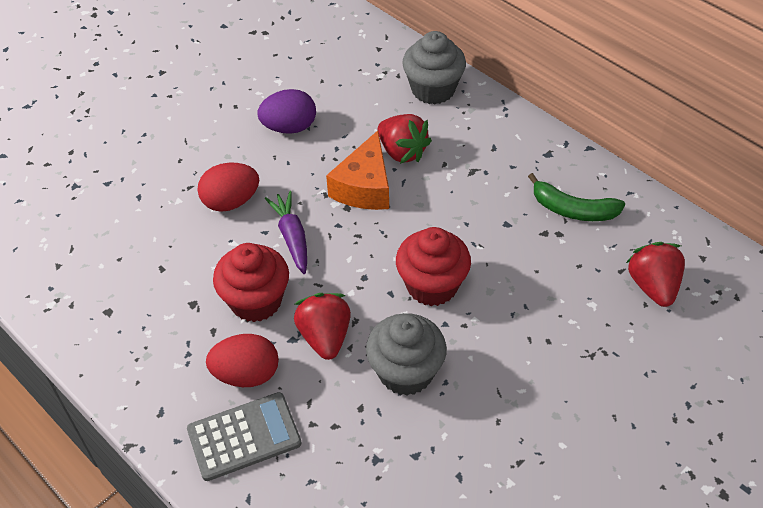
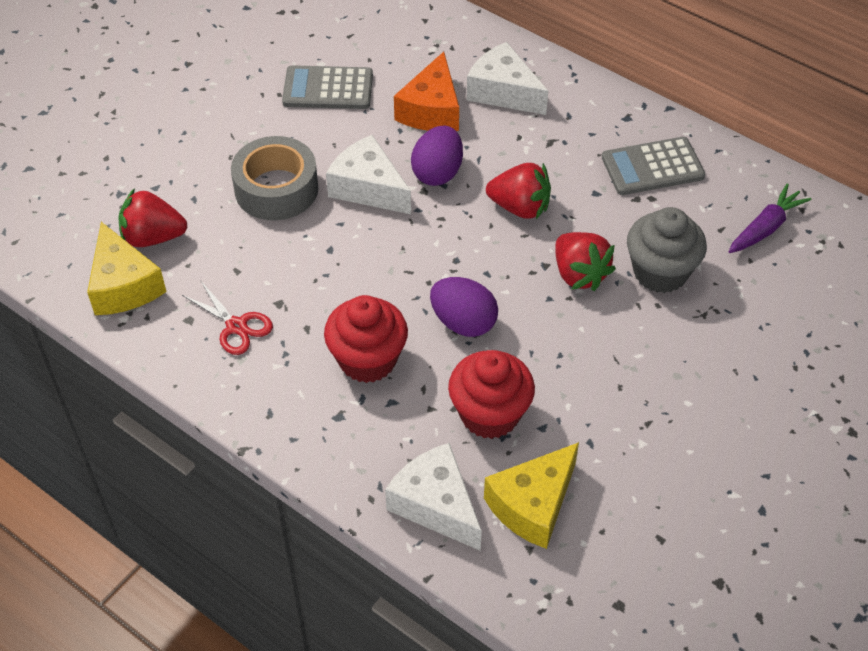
green banana: 1 -> 0
grey calculator: 1 -> 2
grey cupcake: 2 -> 1
grey tape: 0 -> 1
purple egg: 1 -> 2
red egg: 2 -> 0
red scissors: 0 -> 1
white cheese: 0 -> 3
yellow cheese: 0 -> 2

